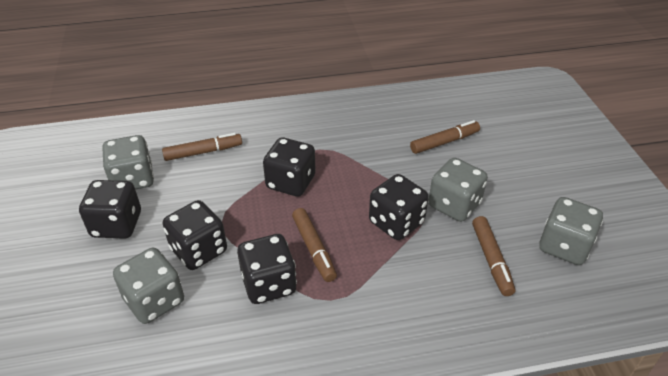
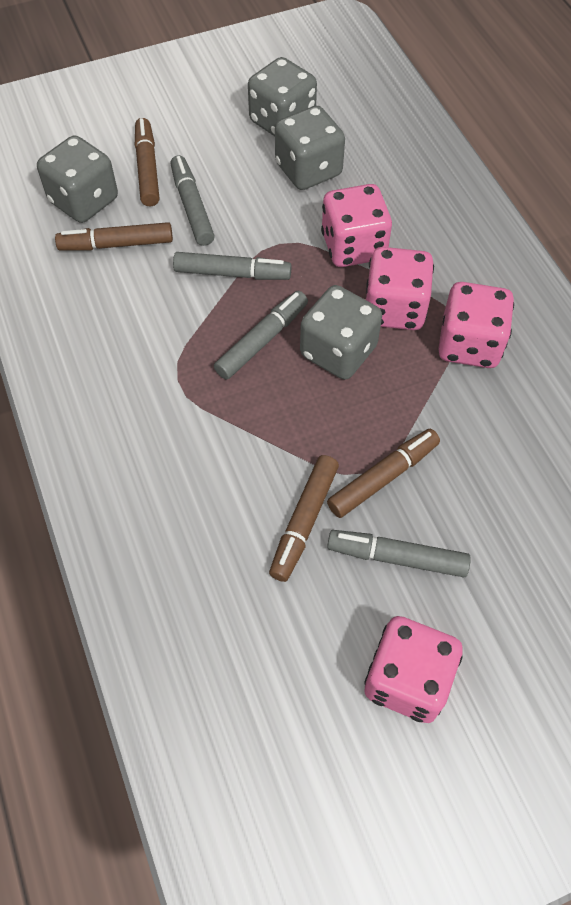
black dice: 5 -> 0
grey marker: 0 -> 4
pink dice: 0 -> 4

